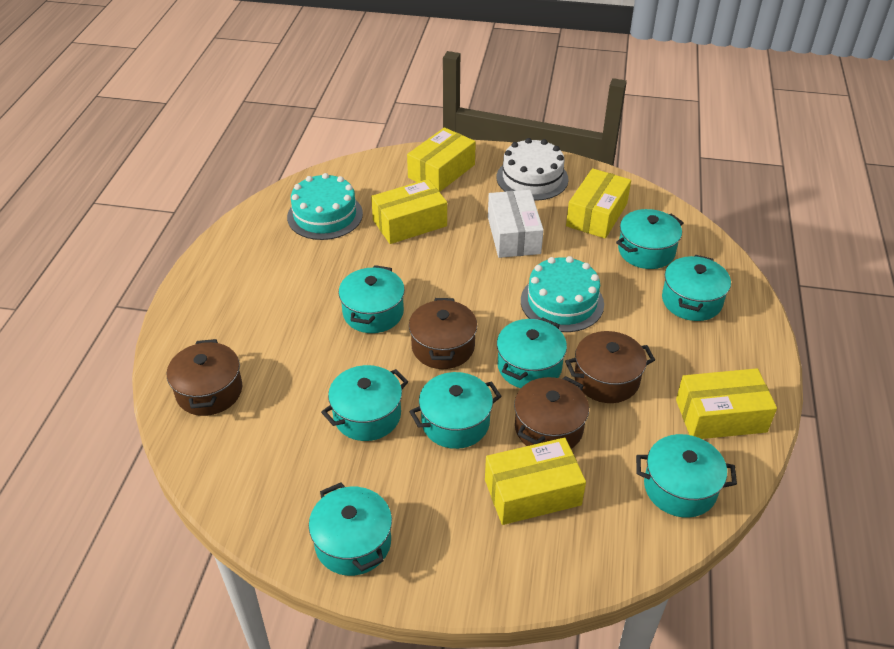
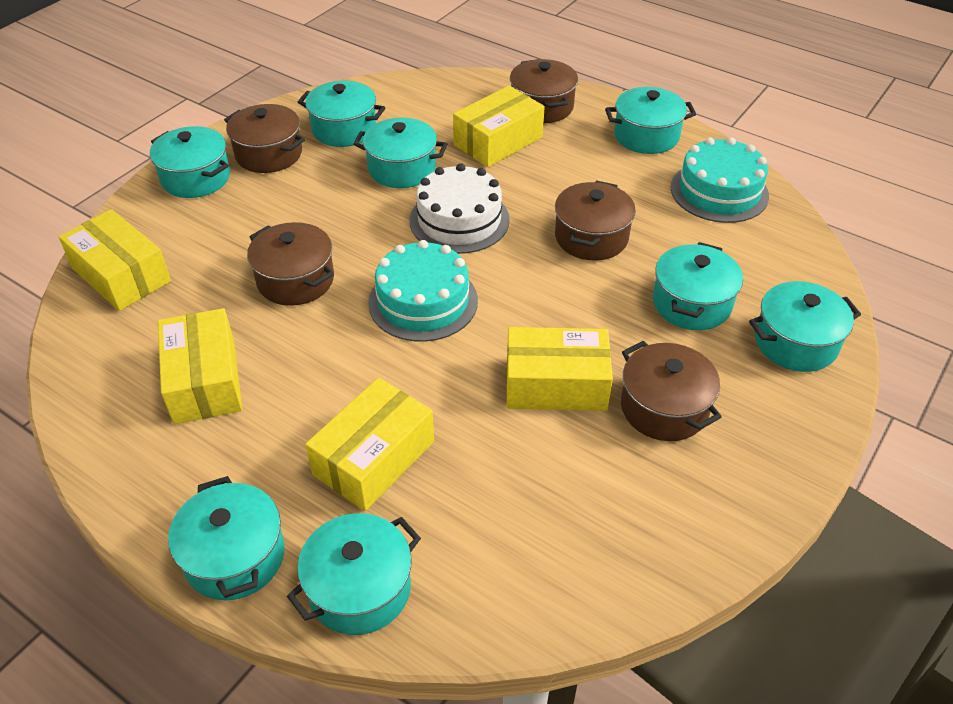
brown pot: 4 -> 5
white box: 1 -> 0

